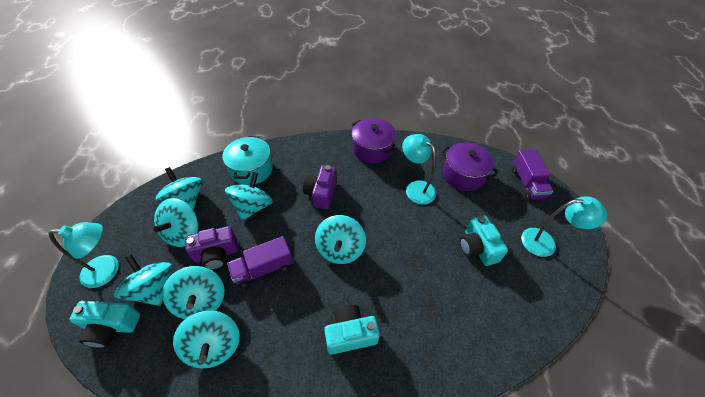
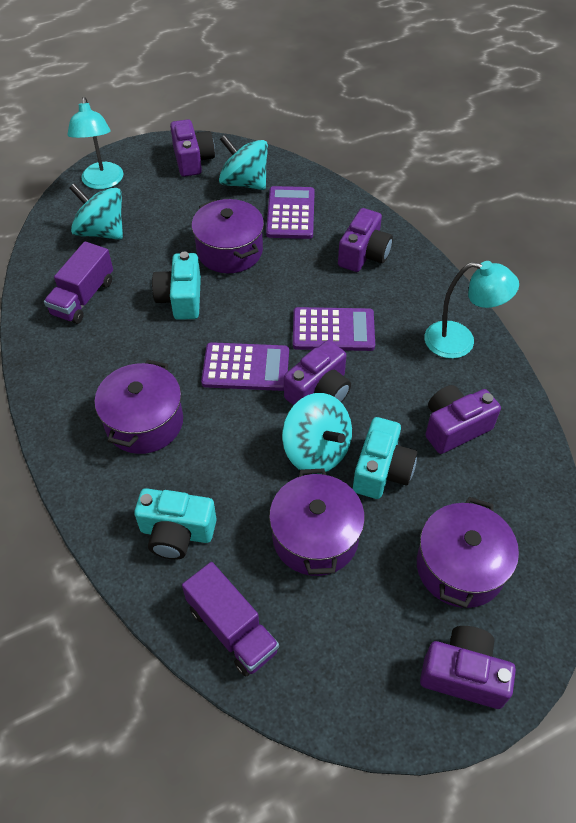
purple calculator: 0 -> 3
purple camera: 2 -> 5
purple pot: 2 -> 4
turquoise lamp: 3 -> 2
turquoise pot: 1 -> 0
turquoise spinning top: 7 -> 3

